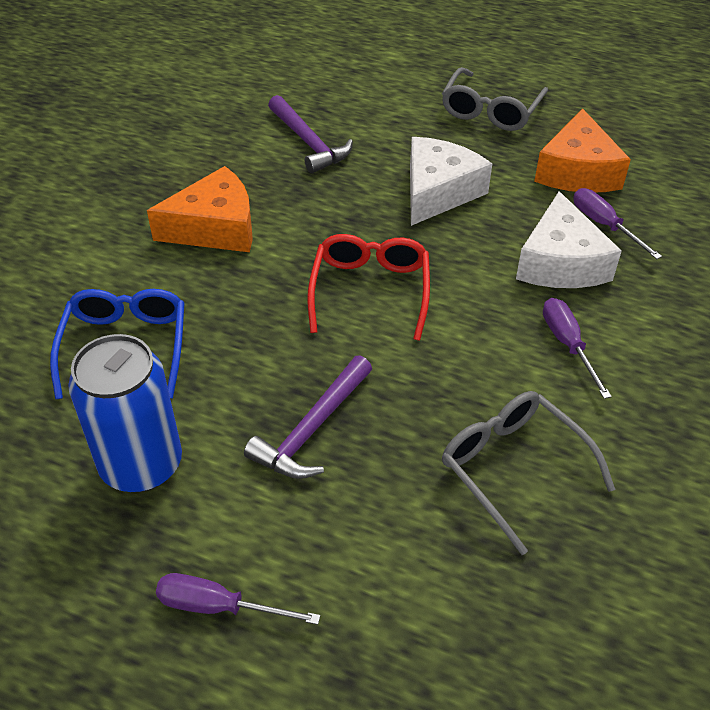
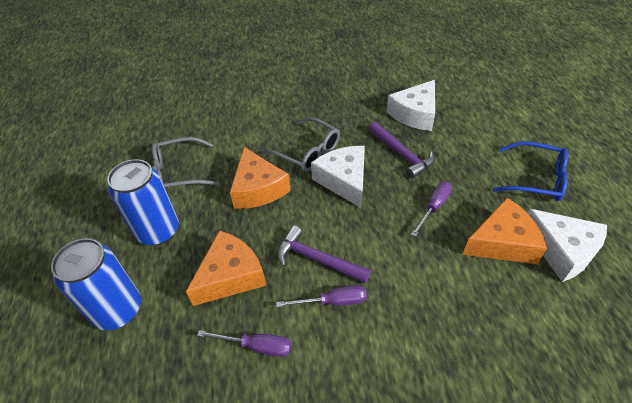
blue can: 1 -> 2
orange cheese: 2 -> 3
red glasses: 1 -> 0
white cheese: 2 -> 3

